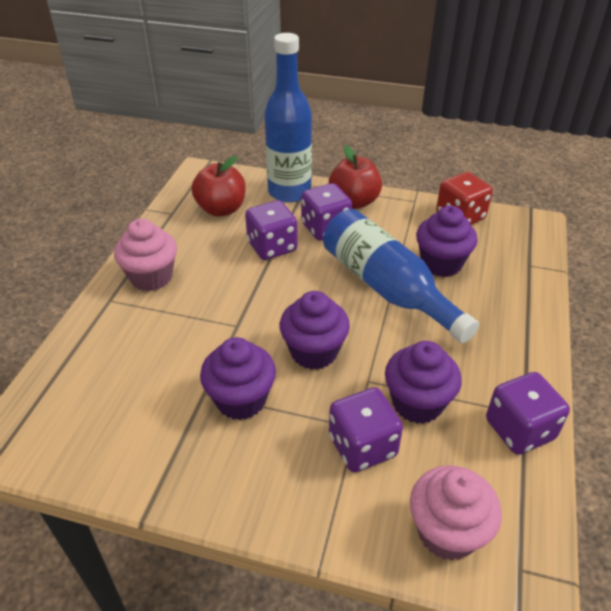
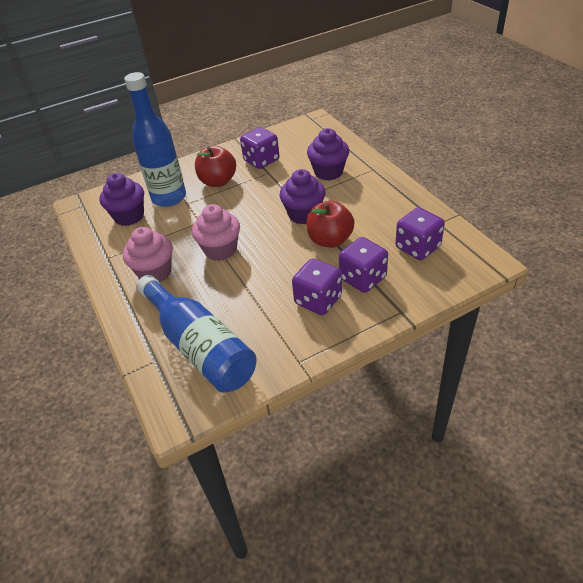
purple cupcake: 4 -> 3
red dice: 1 -> 0

